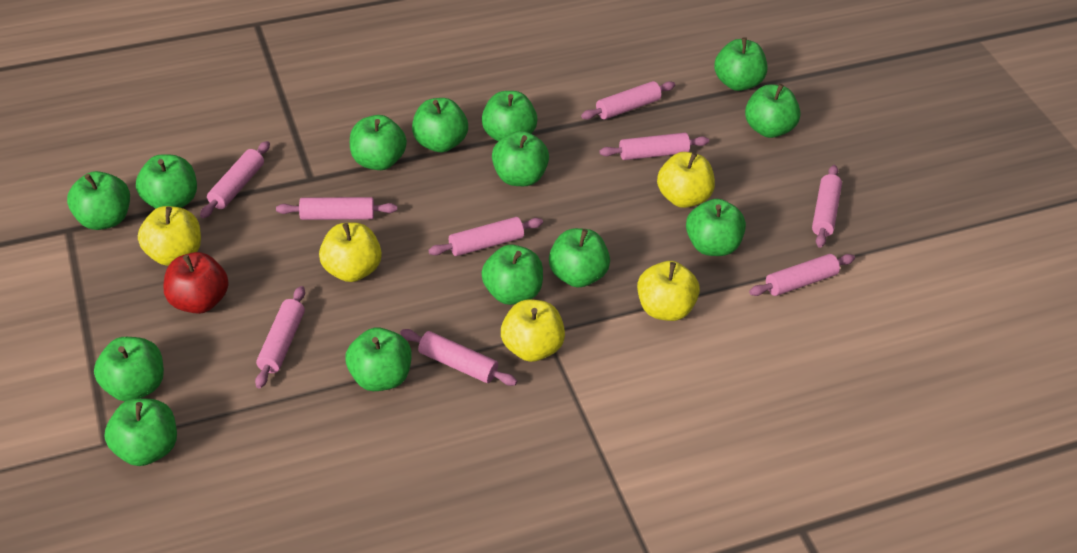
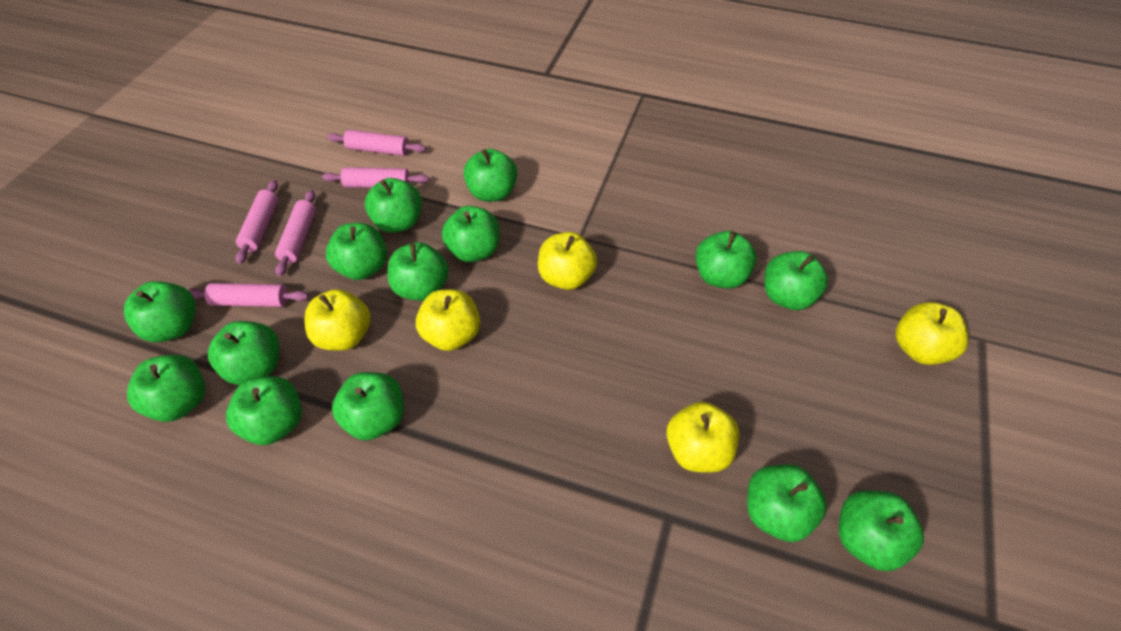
pink rolling pin: 9 -> 5
red apple: 1 -> 0

